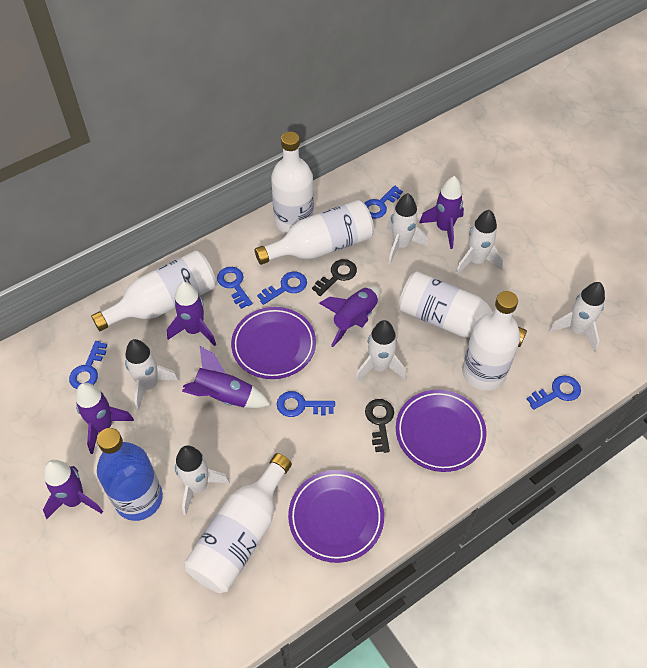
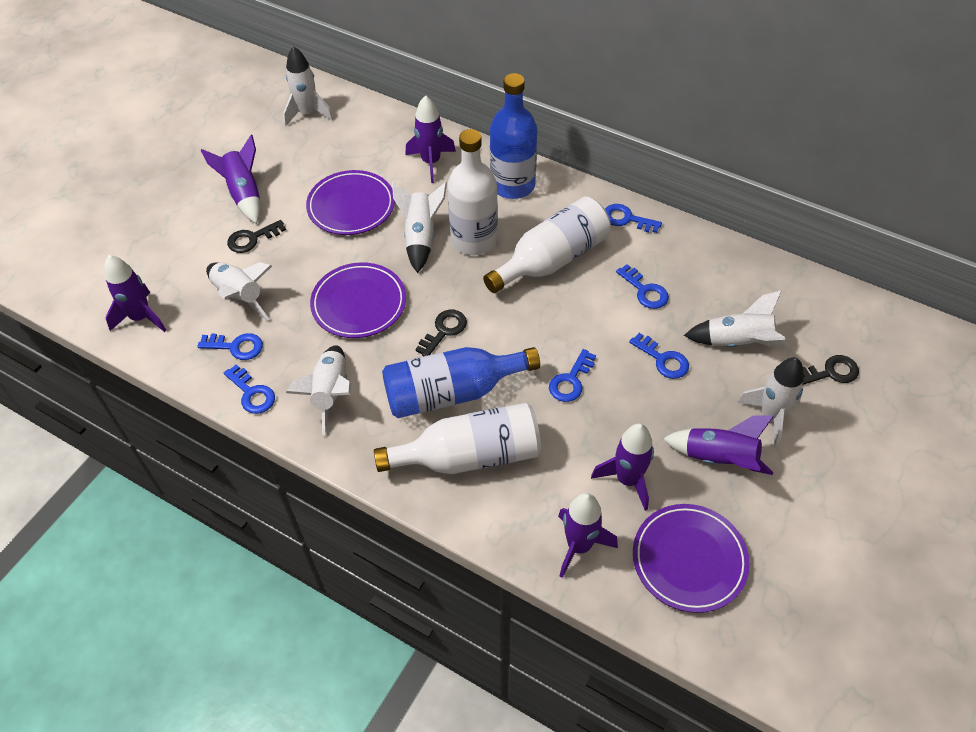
black key: 2 -> 3
blue bottle: 1 -> 2
white bottle: 6 -> 3

